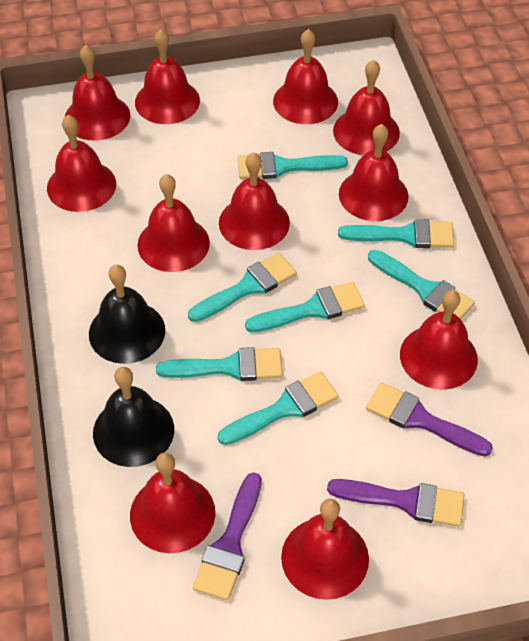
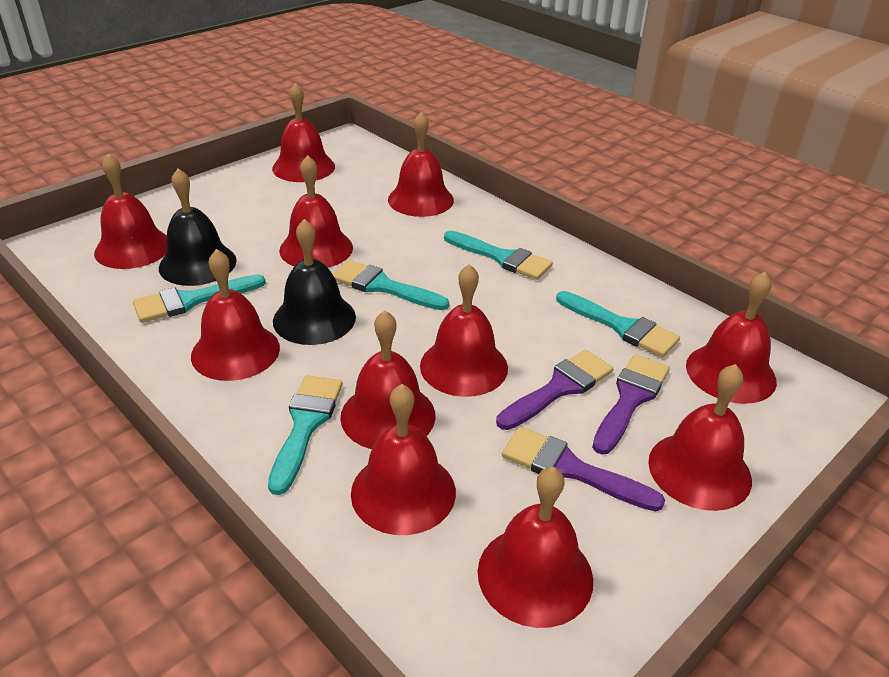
turquoise brush: 7 -> 5

